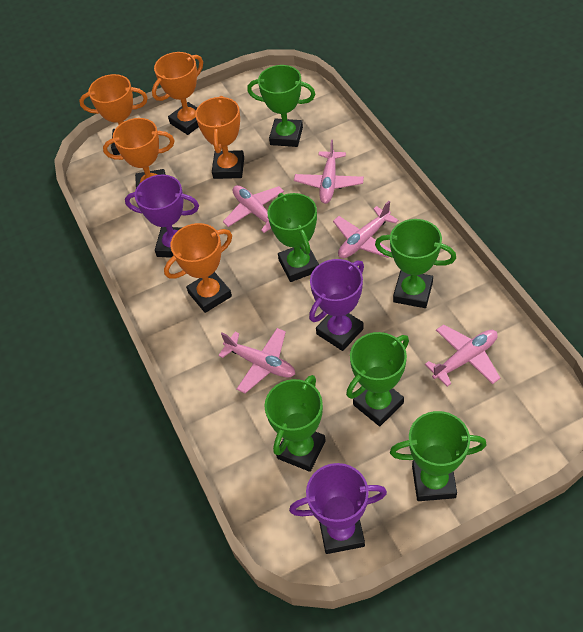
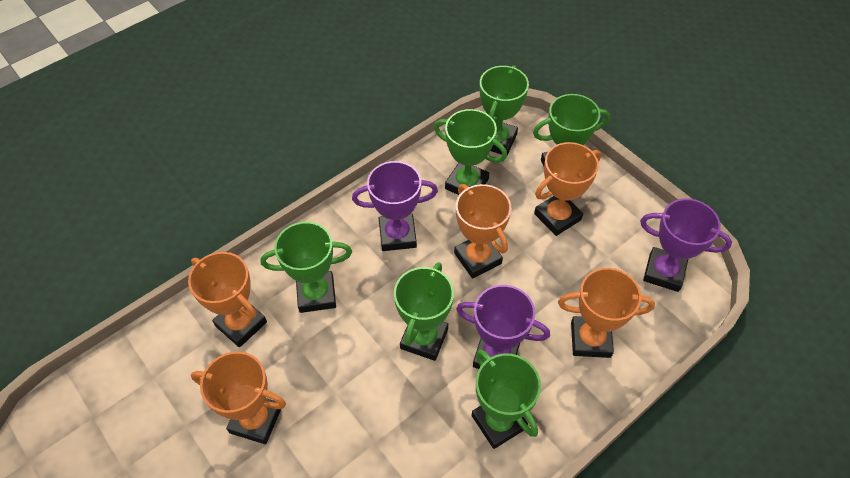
pink plane: 5 -> 0

